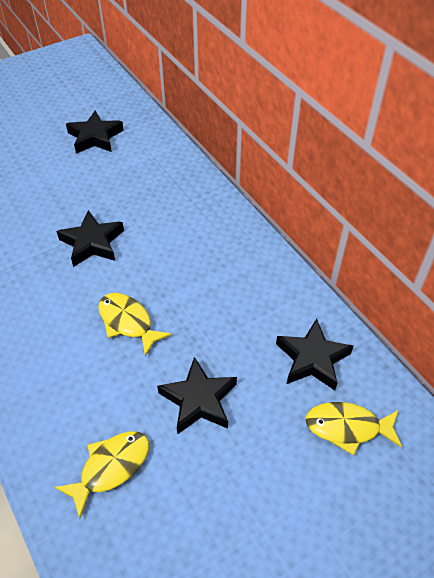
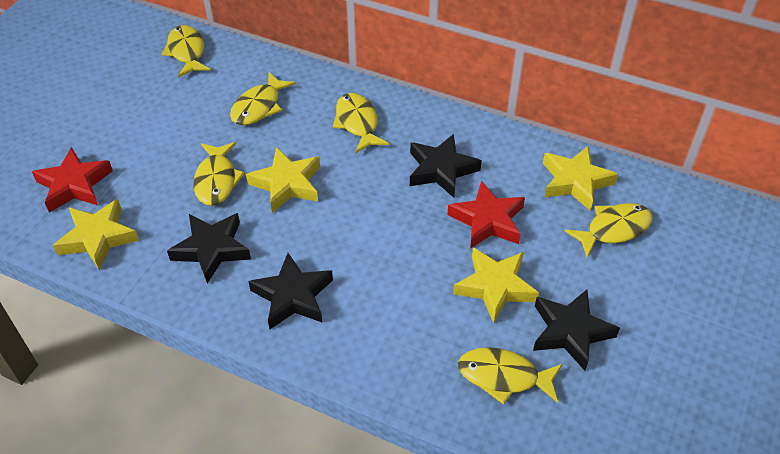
red star: 0 -> 2
yellow fish: 3 -> 6
yellow star: 0 -> 4

